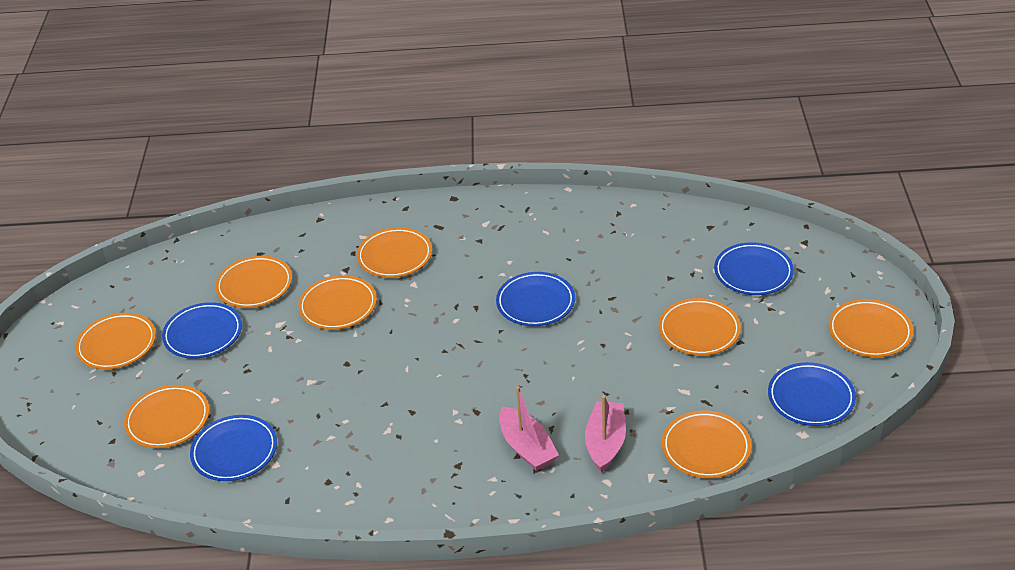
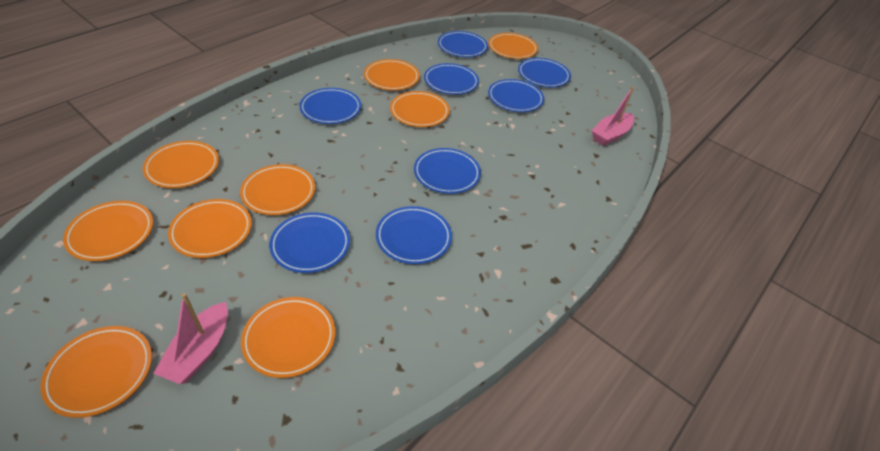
blue plate: 5 -> 8
orange plate: 8 -> 9

